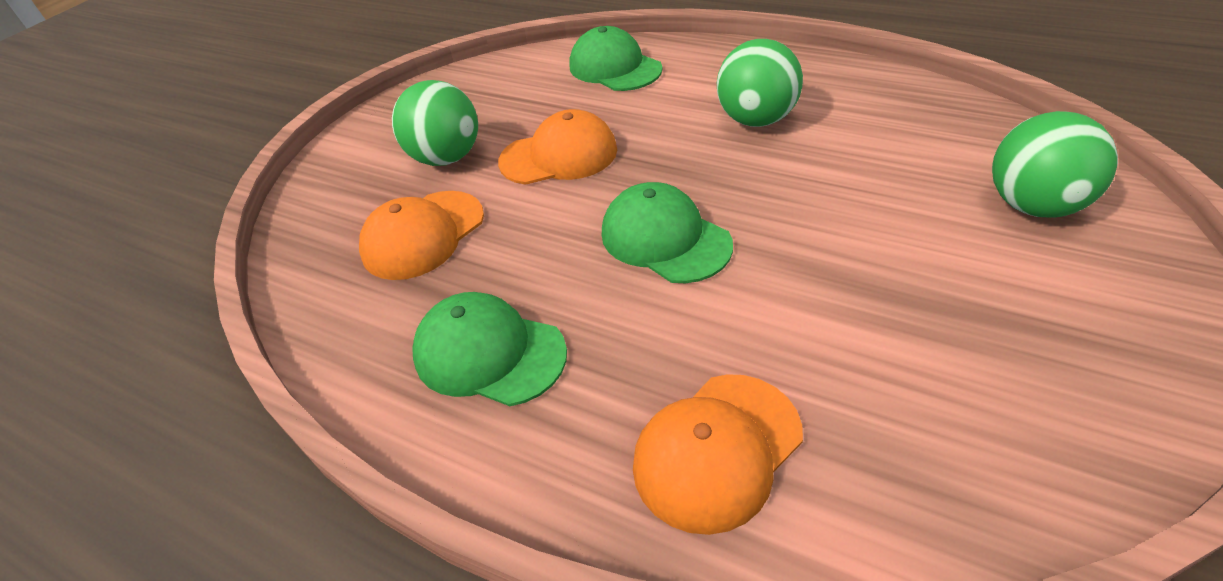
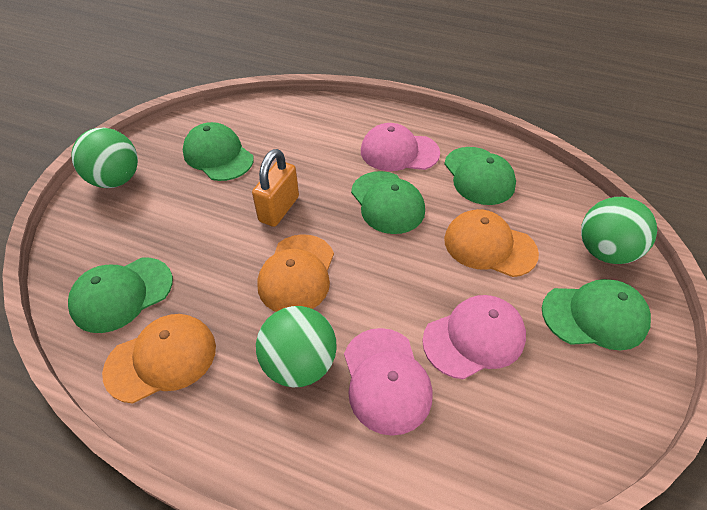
green cap: 3 -> 5
orange padlock: 0 -> 1
pink cap: 0 -> 3

